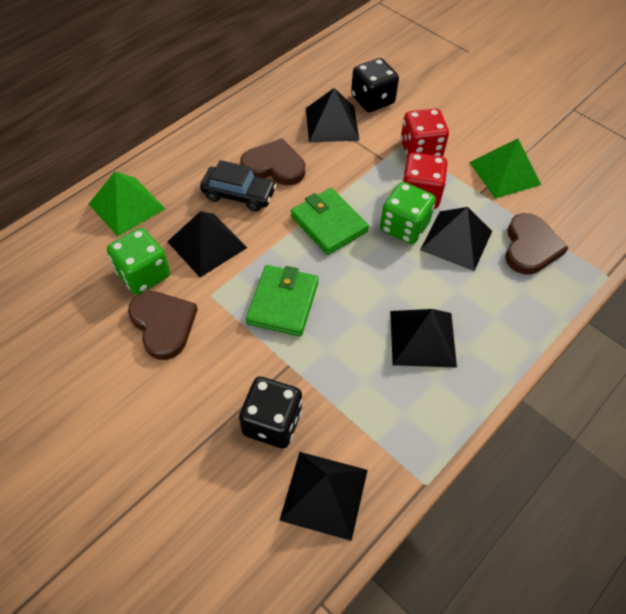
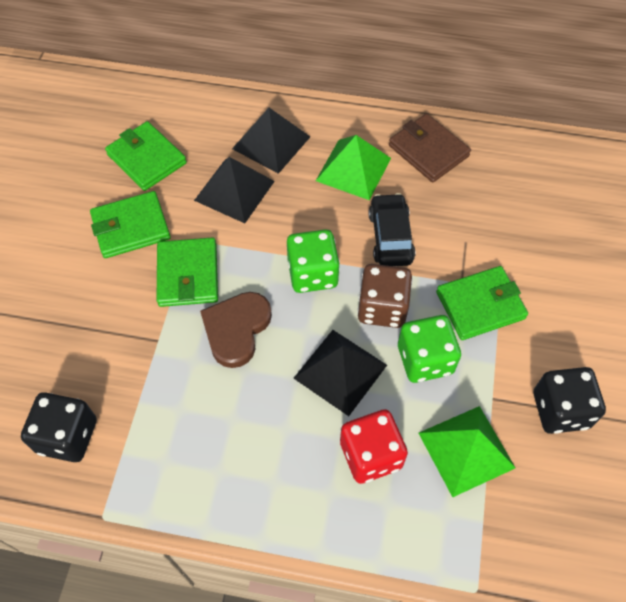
black pyramid: 5 -> 3
brown dice: 0 -> 1
brown heart: 3 -> 1
brown wallet: 0 -> 1
green wallet: 2 -> 4
red dice: 2 -> 1

